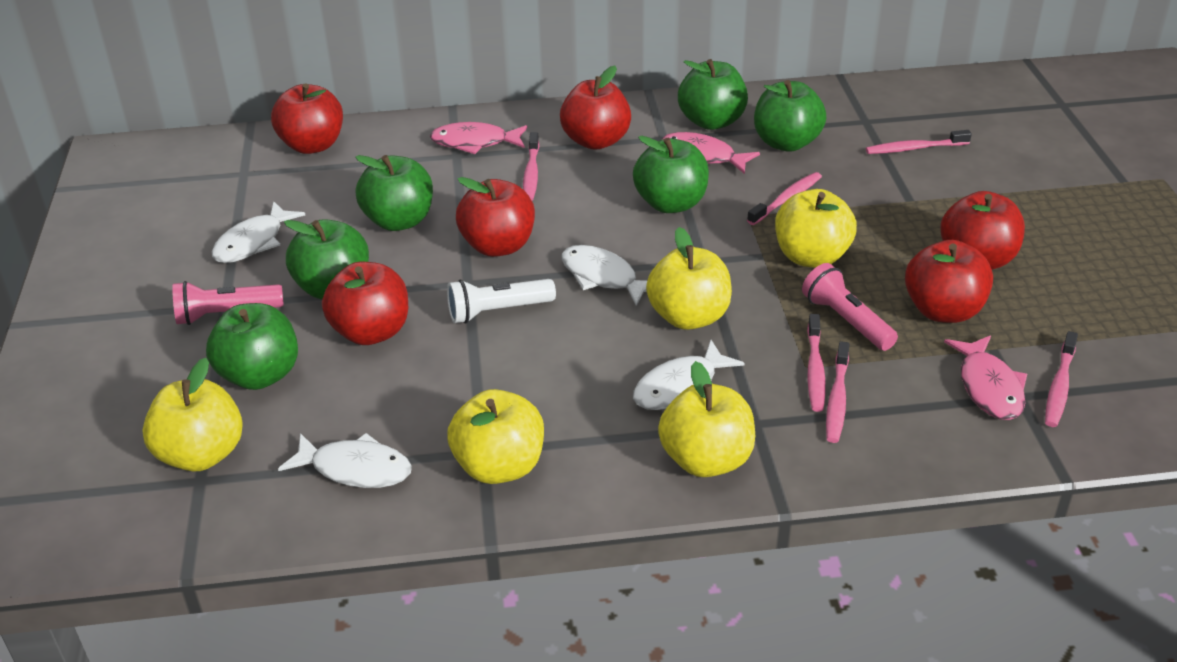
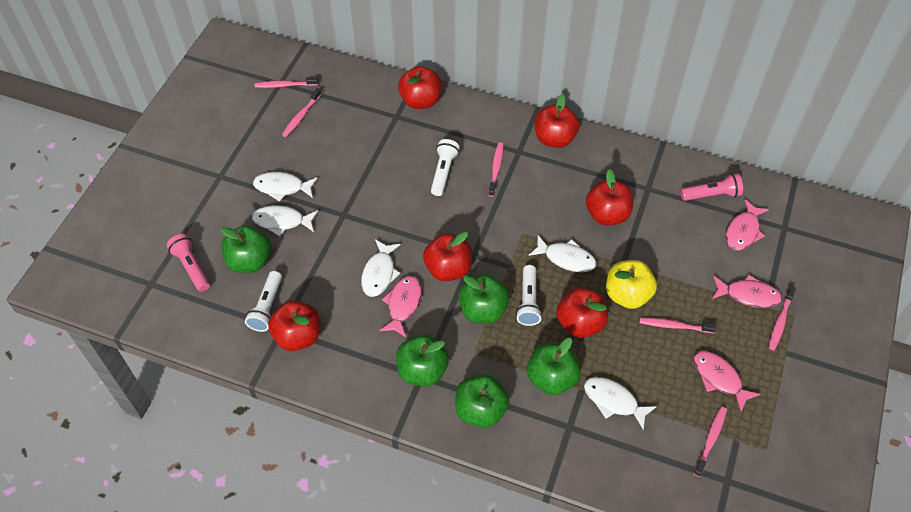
green apple: 6 -> 5
pink fish: 3 -> 4
white fish: 4 -> 5
white flashlight: 1 -> 3
yellow apple: 5 -> 1

